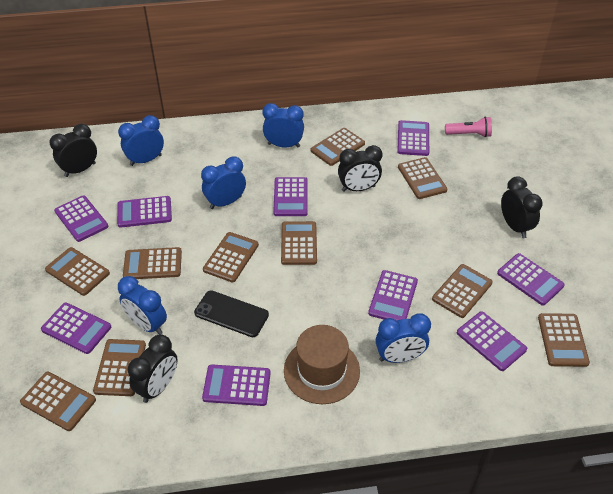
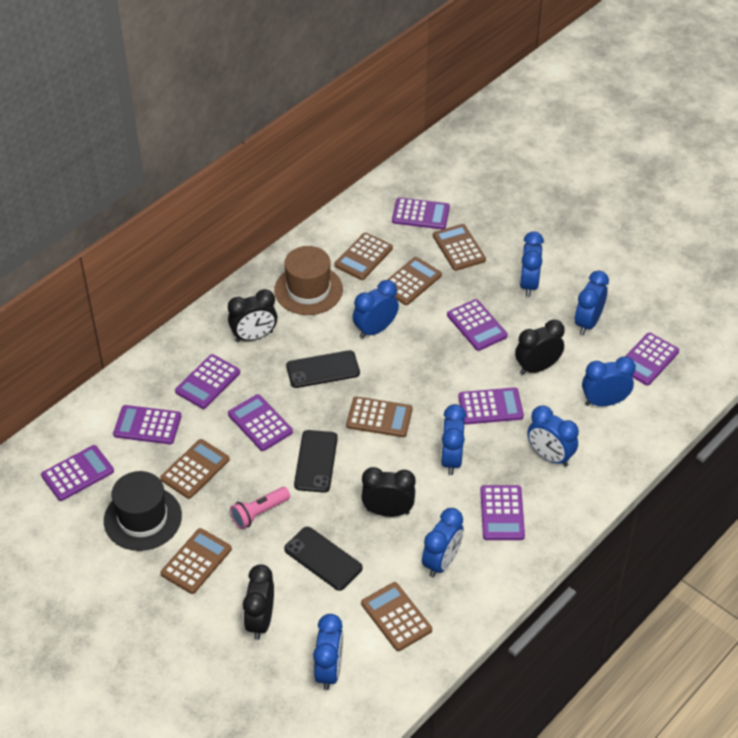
black hat: 0 -> 1
black phone: 1 -> 3
blue clock: 5 -> 8
brown calculator: 10 -> 7

